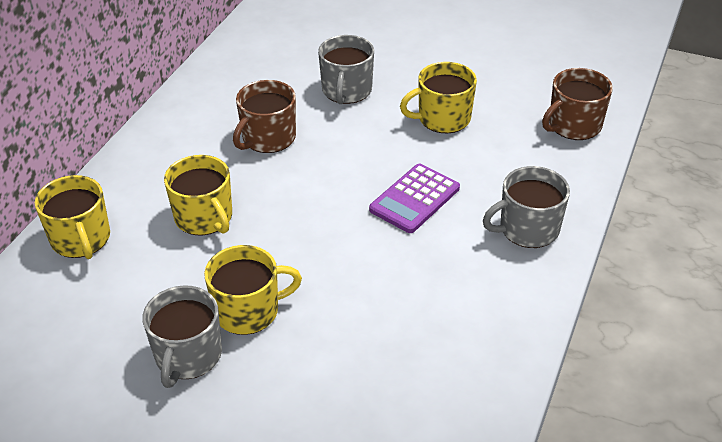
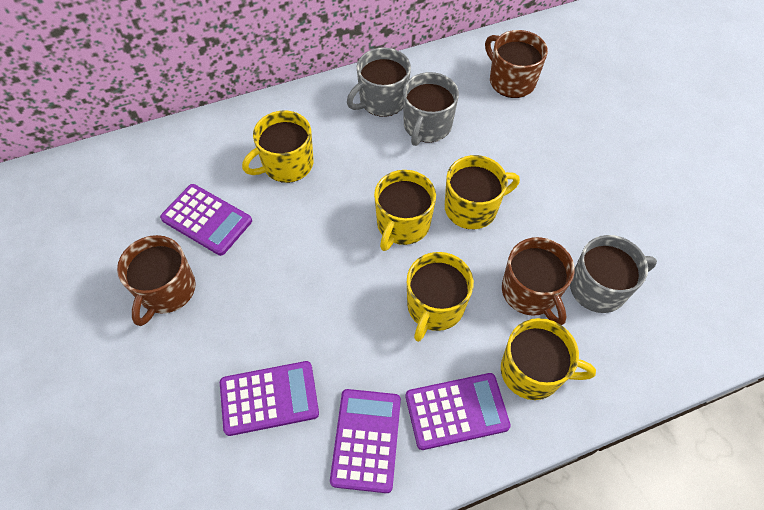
brown mug: 2 -> 3
purple calculator: 1 -> 4
yellow mug: 4 -> 5

